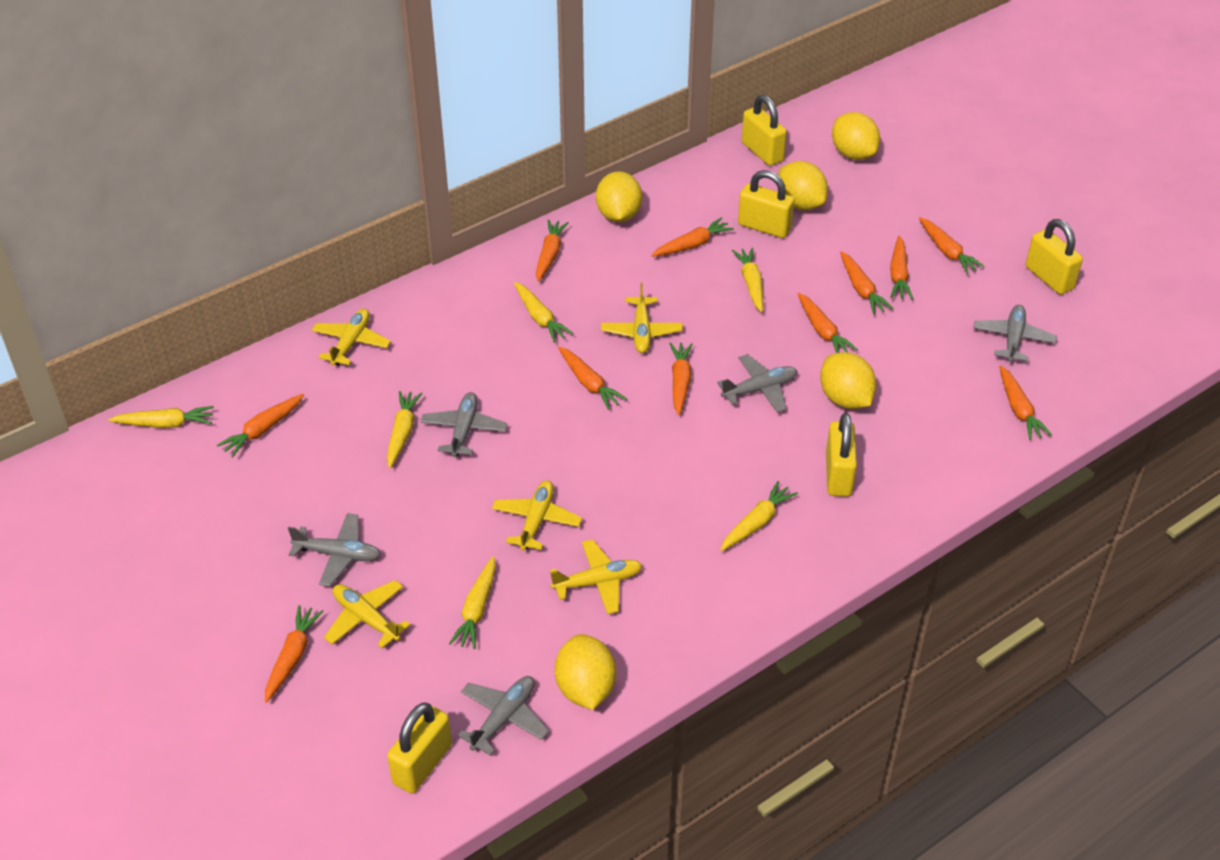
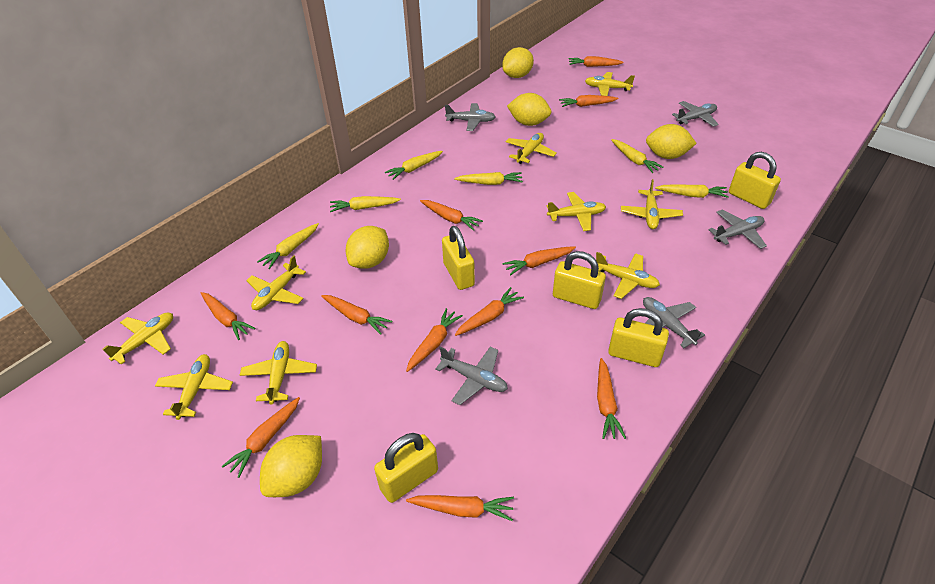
yellow plane: 5 -> 9

